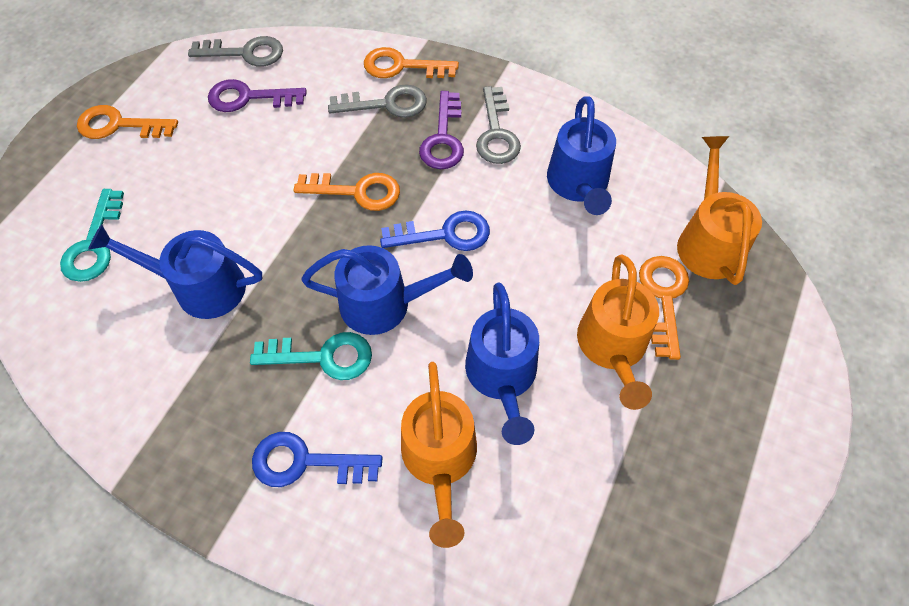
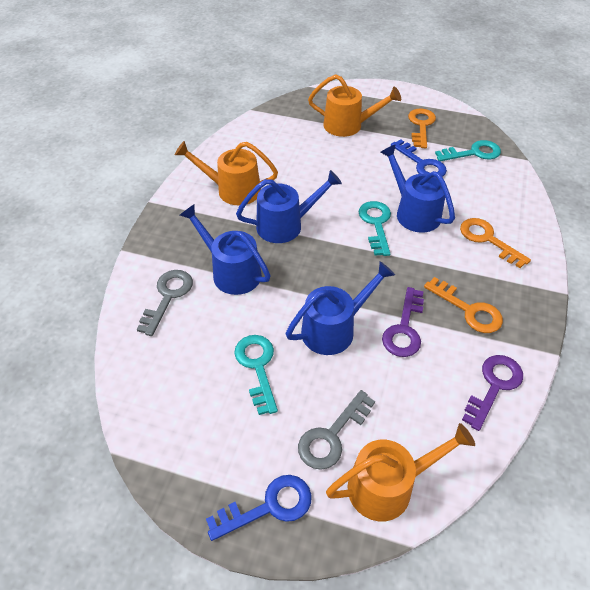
grey key: 3 -> 2
orange key: 4 -> 3
turquoise key: 2 -> 3

